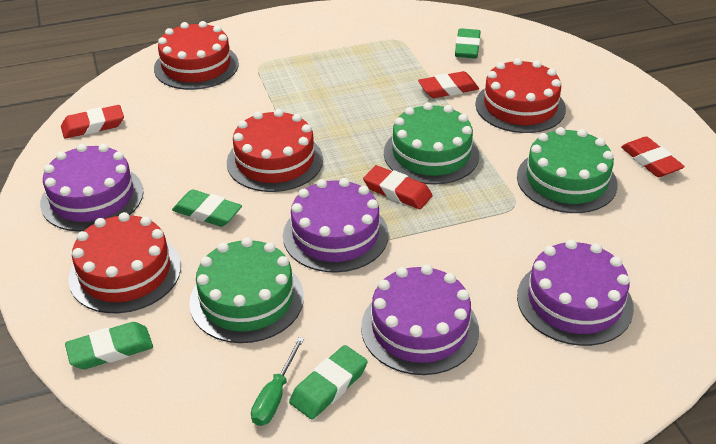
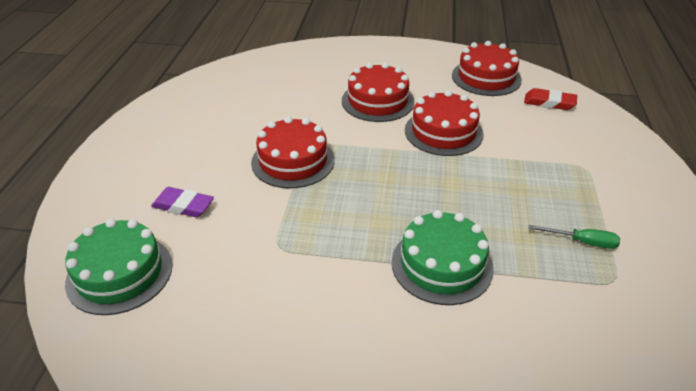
green cake: 3 -> 2
green eraser: 4 -> 0
purple cake: 4 -> 0
purple eraser: 0 -> 1
red eraser: 4 -> 1

